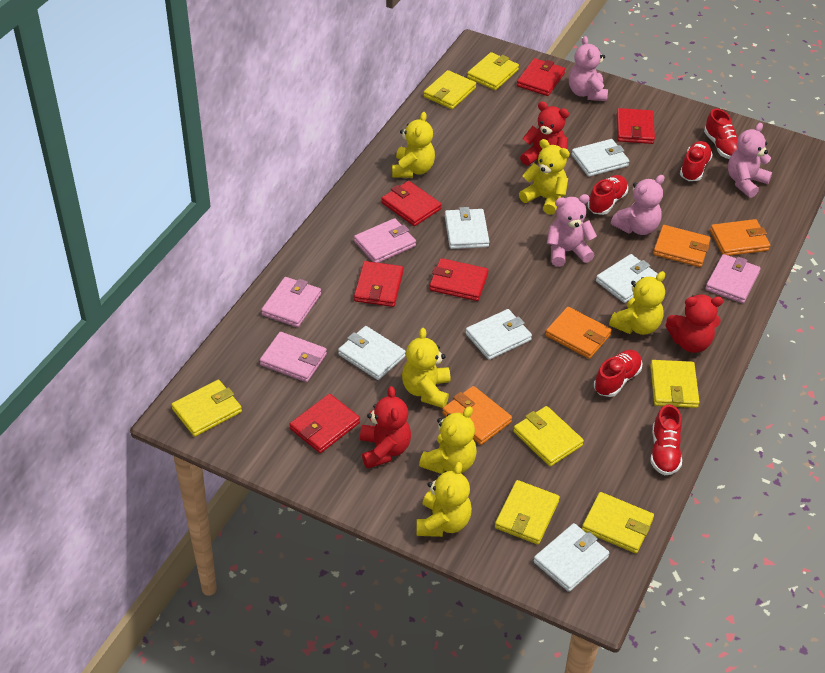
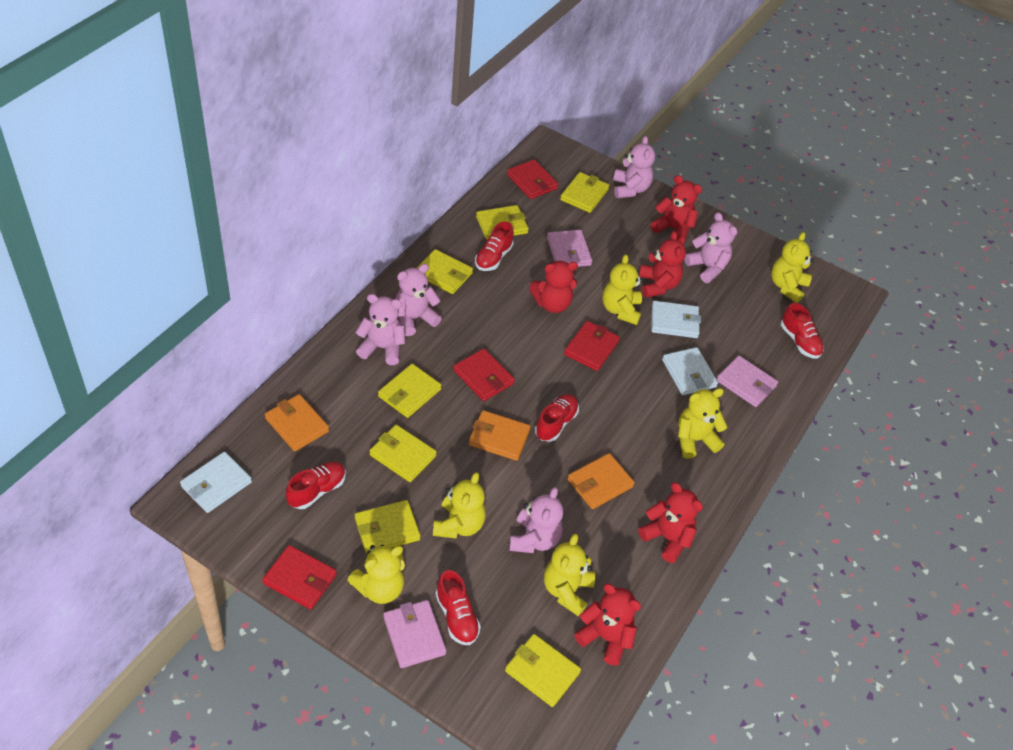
orange wallet: 4 -> 3
pink teddy bear: 4 -> 5
pink wallet: 4 -> 3
red teddy bear: 3 -> 5
red wallet: 6 -> 4
white wallet: 6 -> 3

